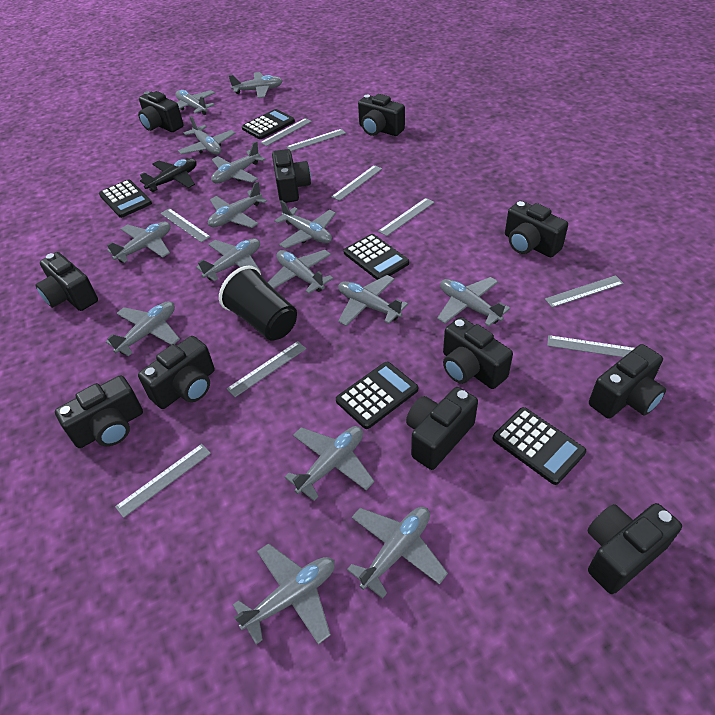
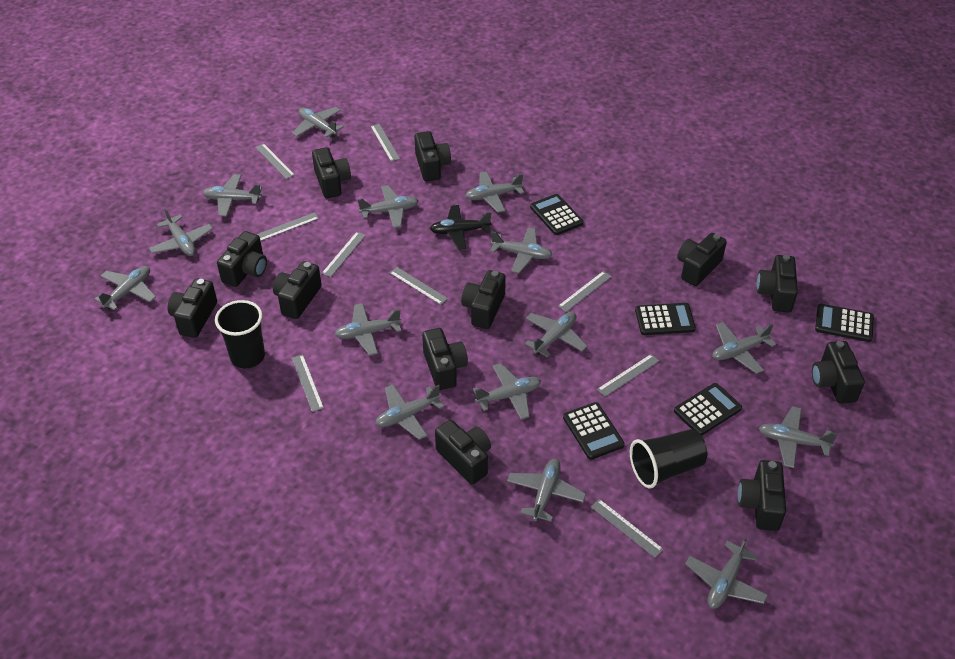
black camera: 11 -> 12
black cup: 1 -> 2

